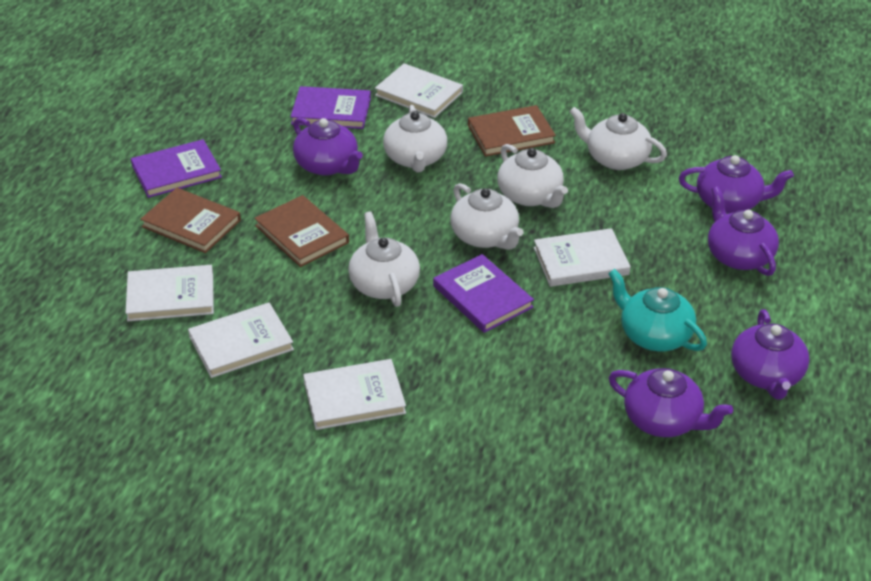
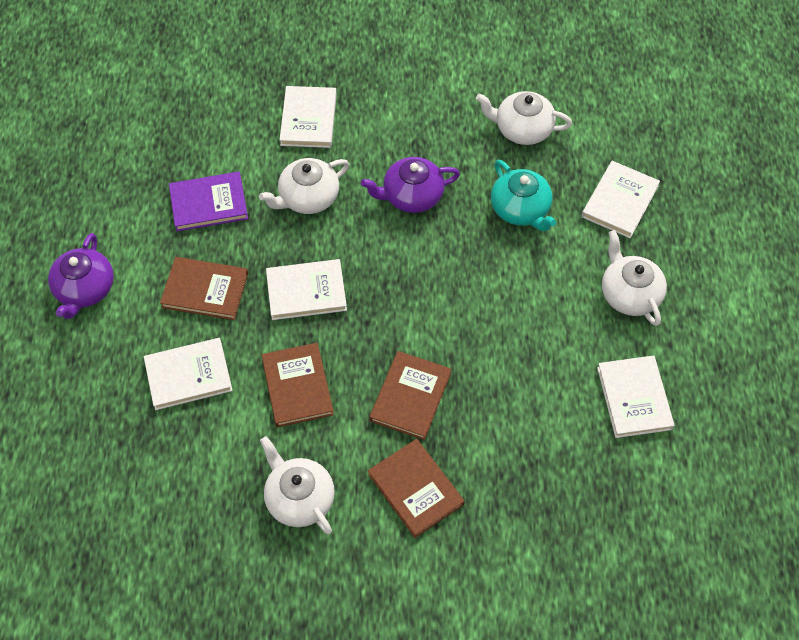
brown book: 3 -> 4
purple book: 3 -> 1
purple teapot: 5 -> 2
white teapot: 5 -> 4

